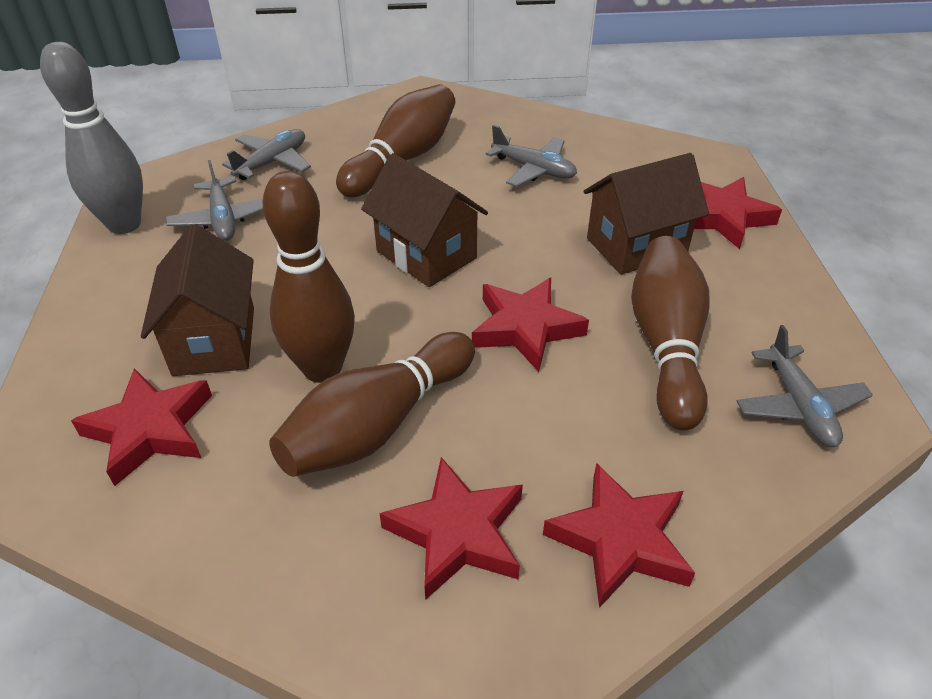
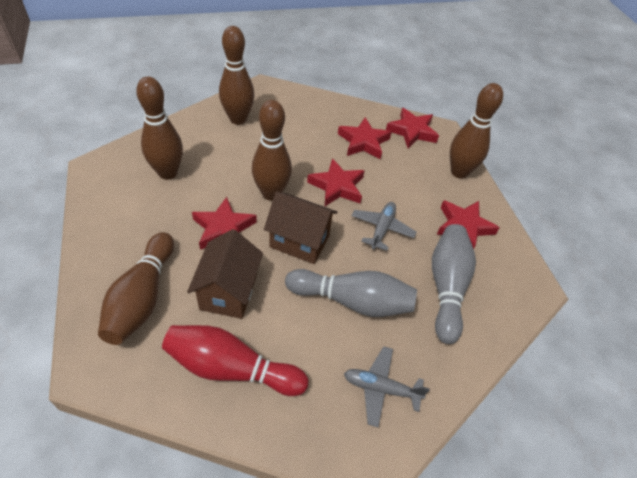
brown bowling pin: 4 -> 5
brown house: 3 -> 2
grey bowling pin: 1 -> 2
grey plane: 4 -> 2
red bowling pin: 0 -> 1

